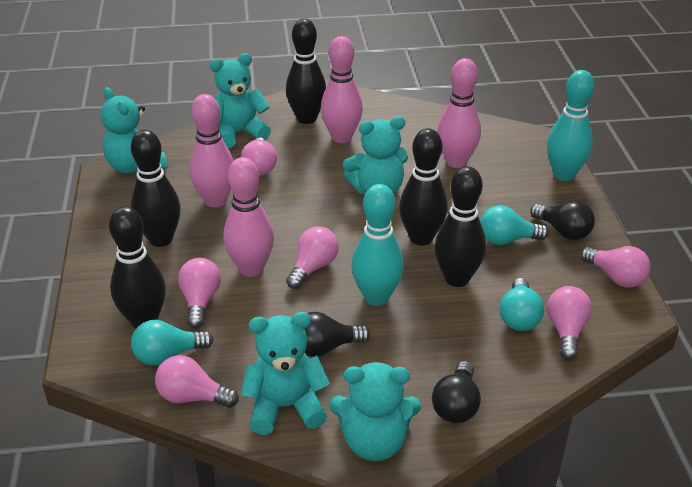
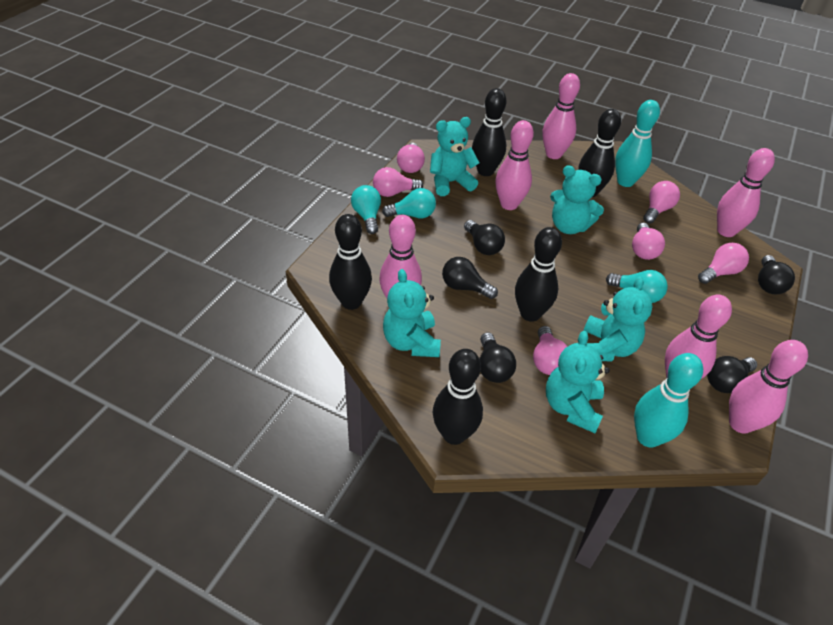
black light bulb: 3 -> 5
pink bowling pin: 4 -> 6

